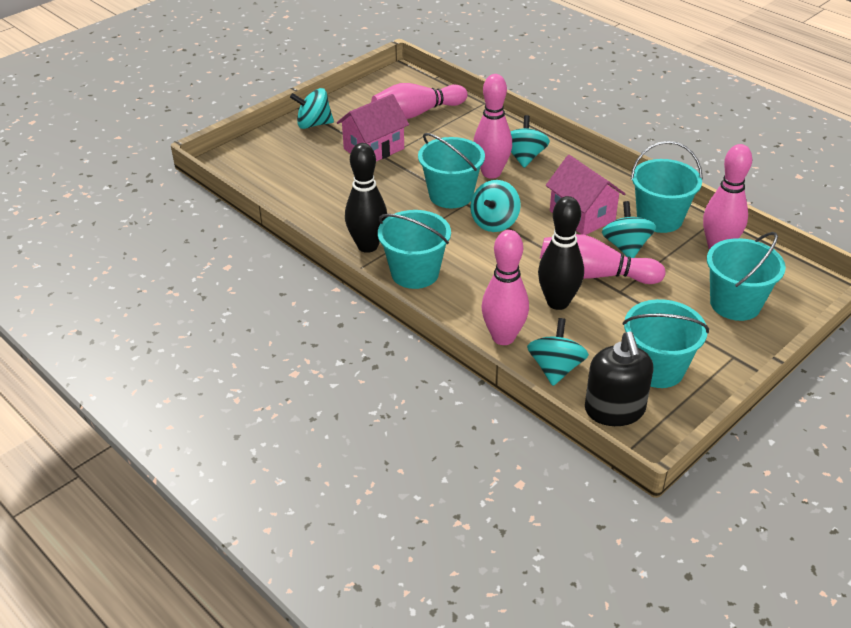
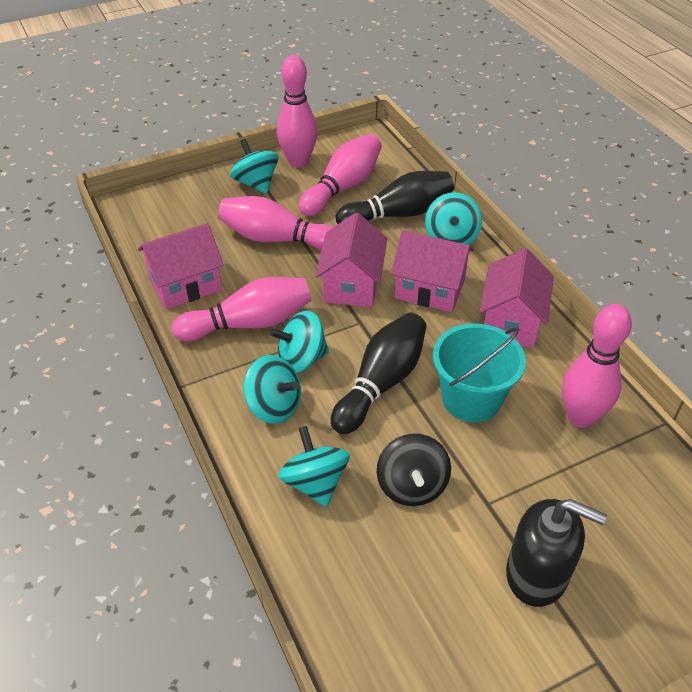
black spinning top: 0 -> 1
pink house: 2 -> 4
turquoise bucket: 5 -> 1

